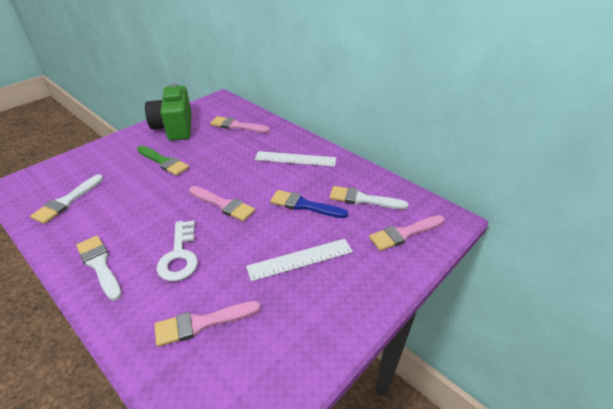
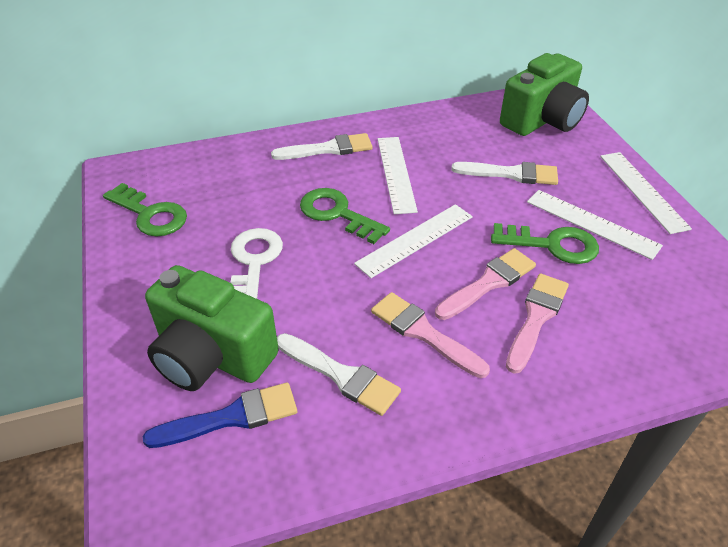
green brush: 1 -> 0
green camera: 1 -> 2
green key: 0 -> 3
pink brush: 4 -> 3
white ruler: 2 -> 4

